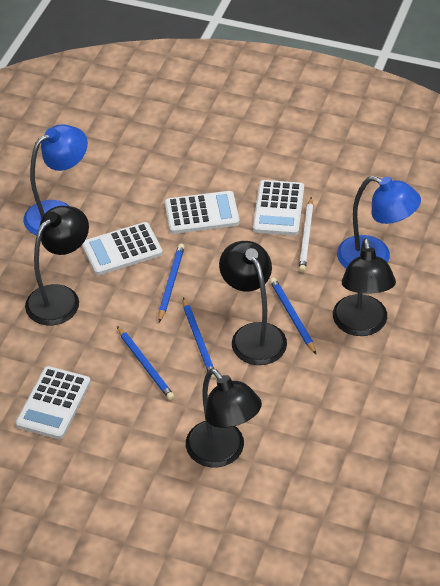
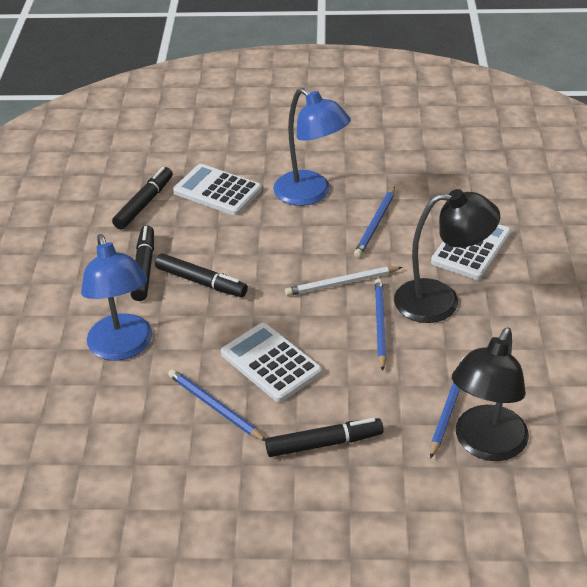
black lamp: 4 -> 2
black marker: 0 -> 4
white calculator: 4 -> 3

